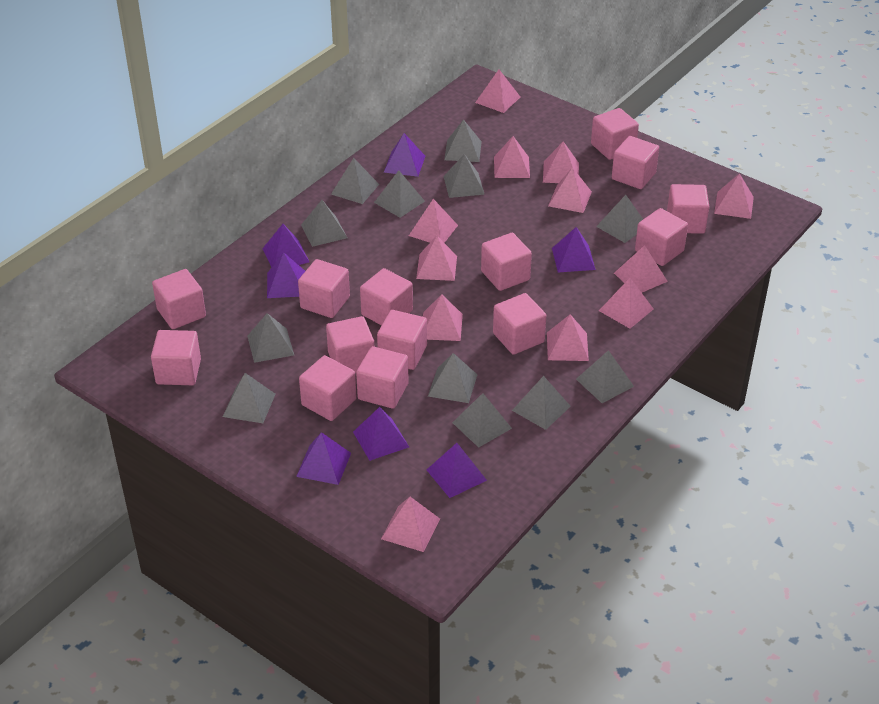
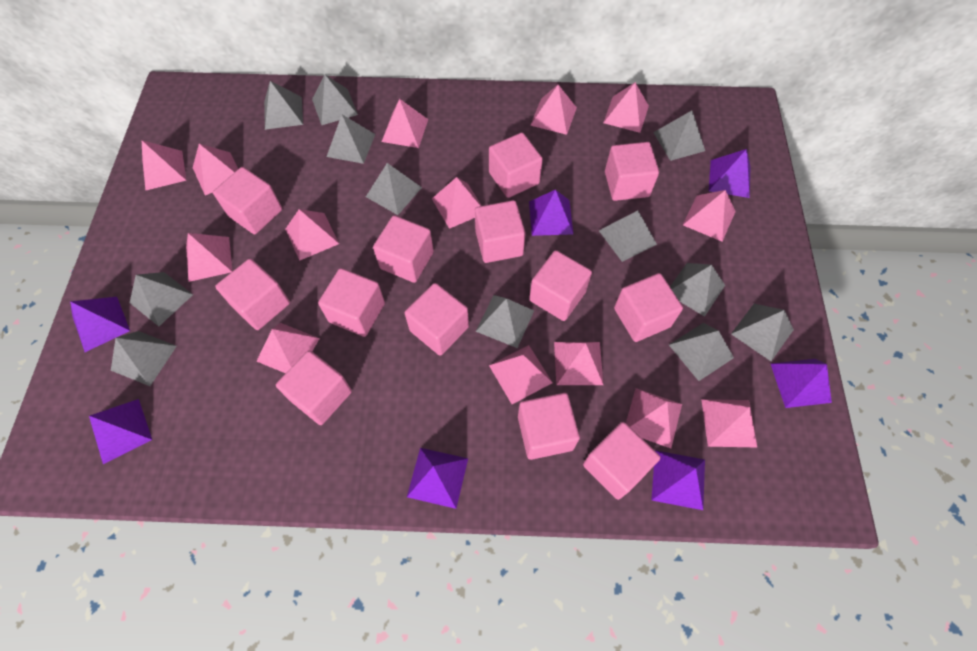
pink cube: 14 -> 13
pink pyramid: 12 -> 14

